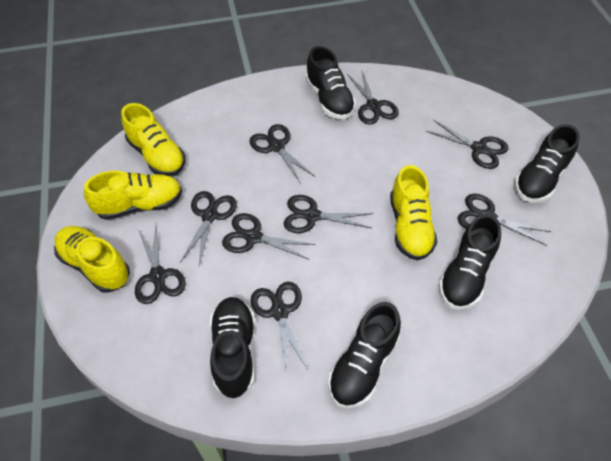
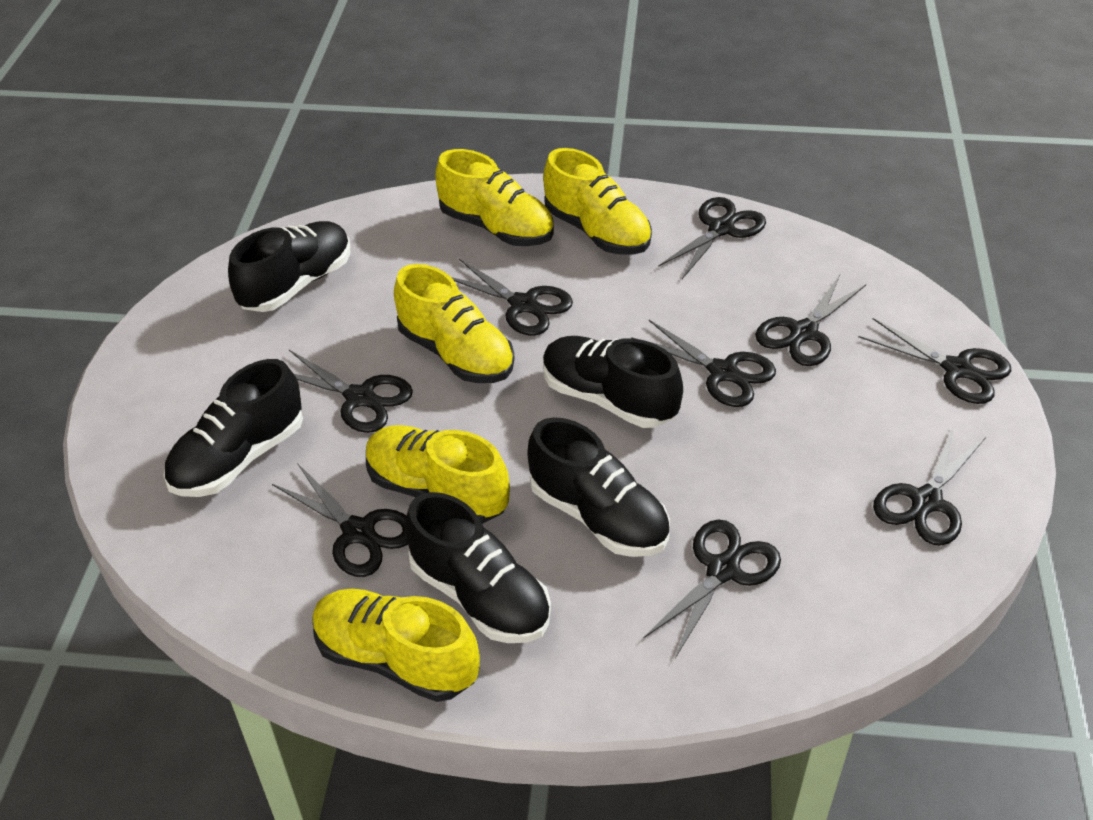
yellow shoe: 4 -> 5

